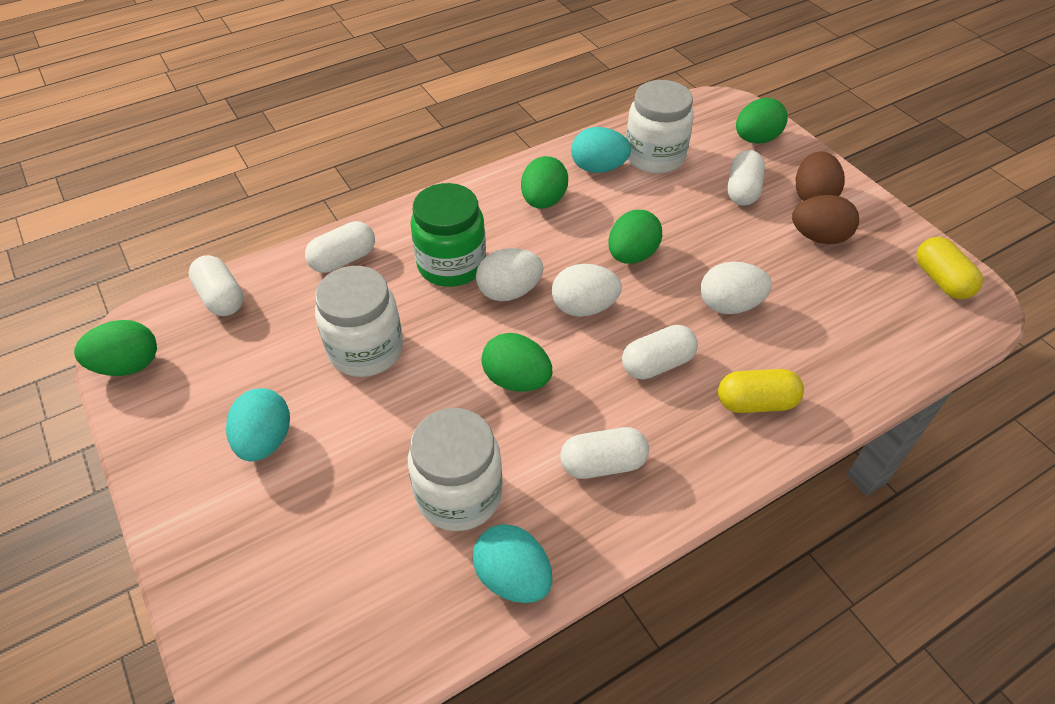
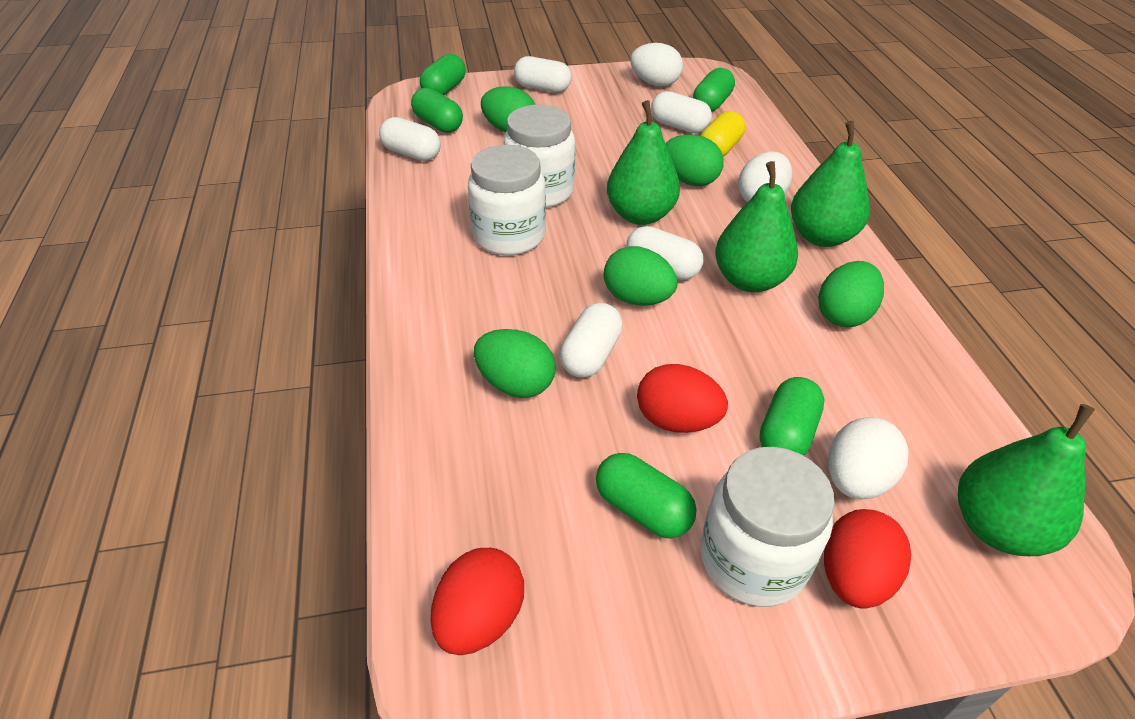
brown egg: 2 -> 0
green capsule: 0 -> 5
green jar: 1 -> 0
green pear: 0 -> 4
red egg: 0 -> 3
turquoise egg: 3 -> 0
yellow capsule: 2 -> 1

